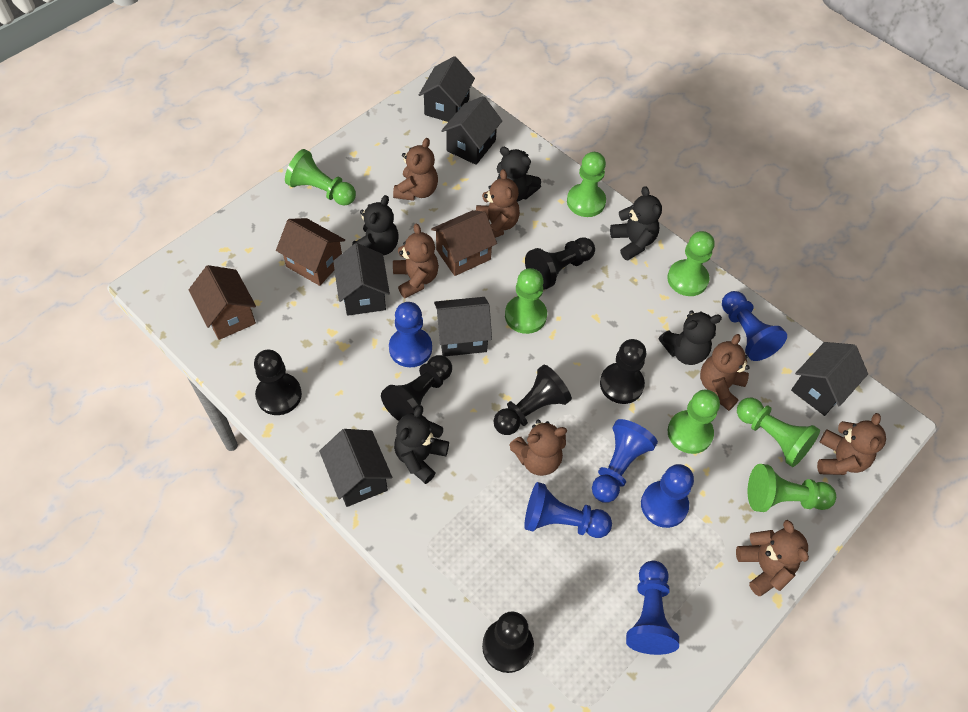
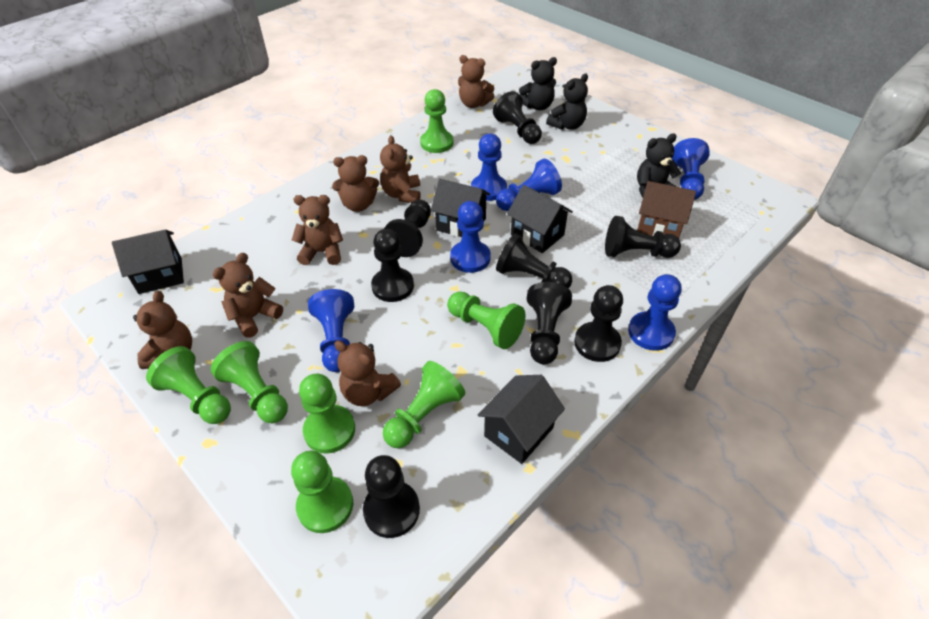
black house: 6 -> 4
black pawn: 6 -> 8
black teddy bear: 5 -> 3
brown house: 3 -> 1

